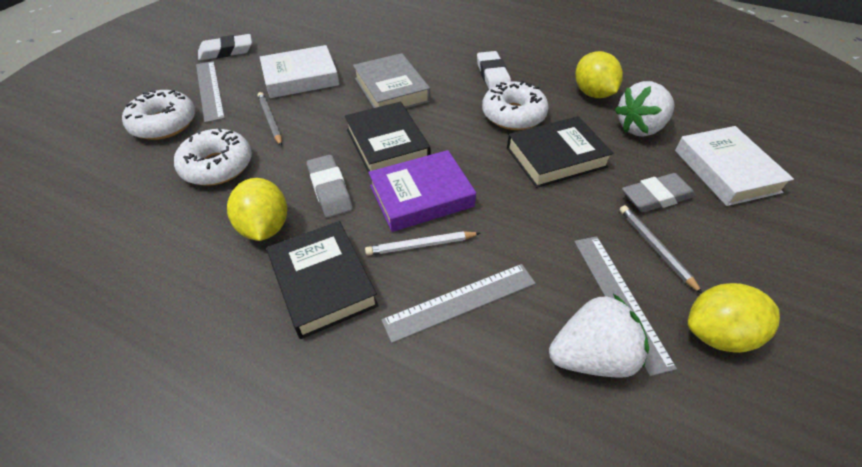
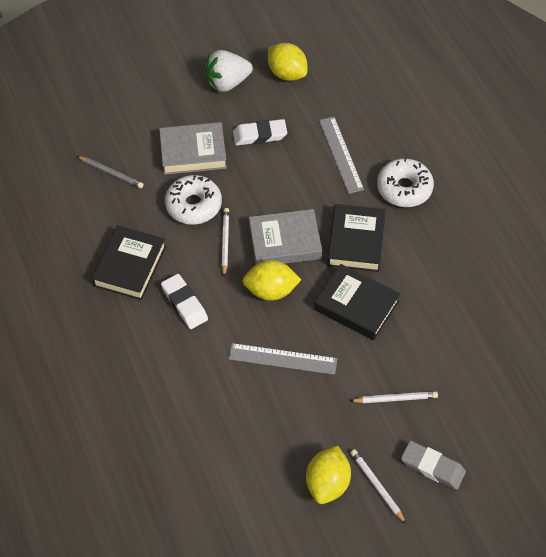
grey book: 1 -> 2
grey eraser: 2 -> 1
grey pencil: 2 -> 1
grey ruler: 3 -> 2
purple book: 1 -> 0
white book: 2 -> 0
white donut: 3 -> 2
white pencil: 1 -> 3
white strawberry: 2 -> 1

